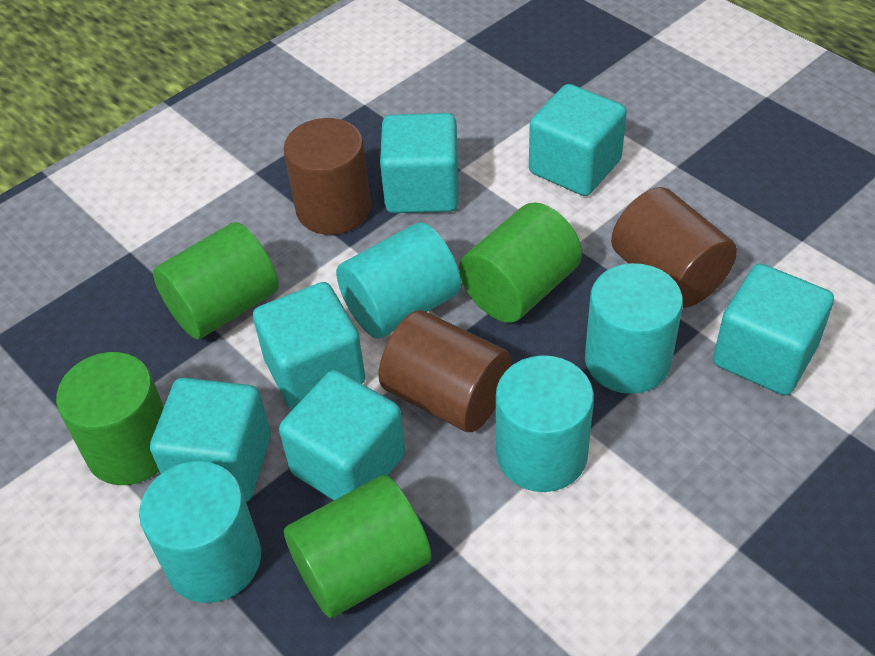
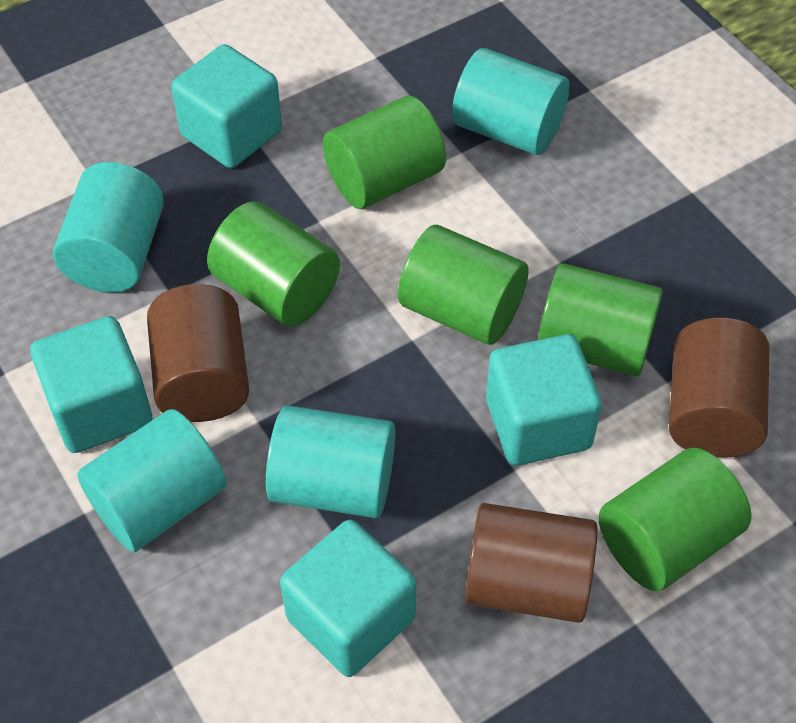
green cylinder: 4 -> 5
turquoise cube: 6 -> 4

